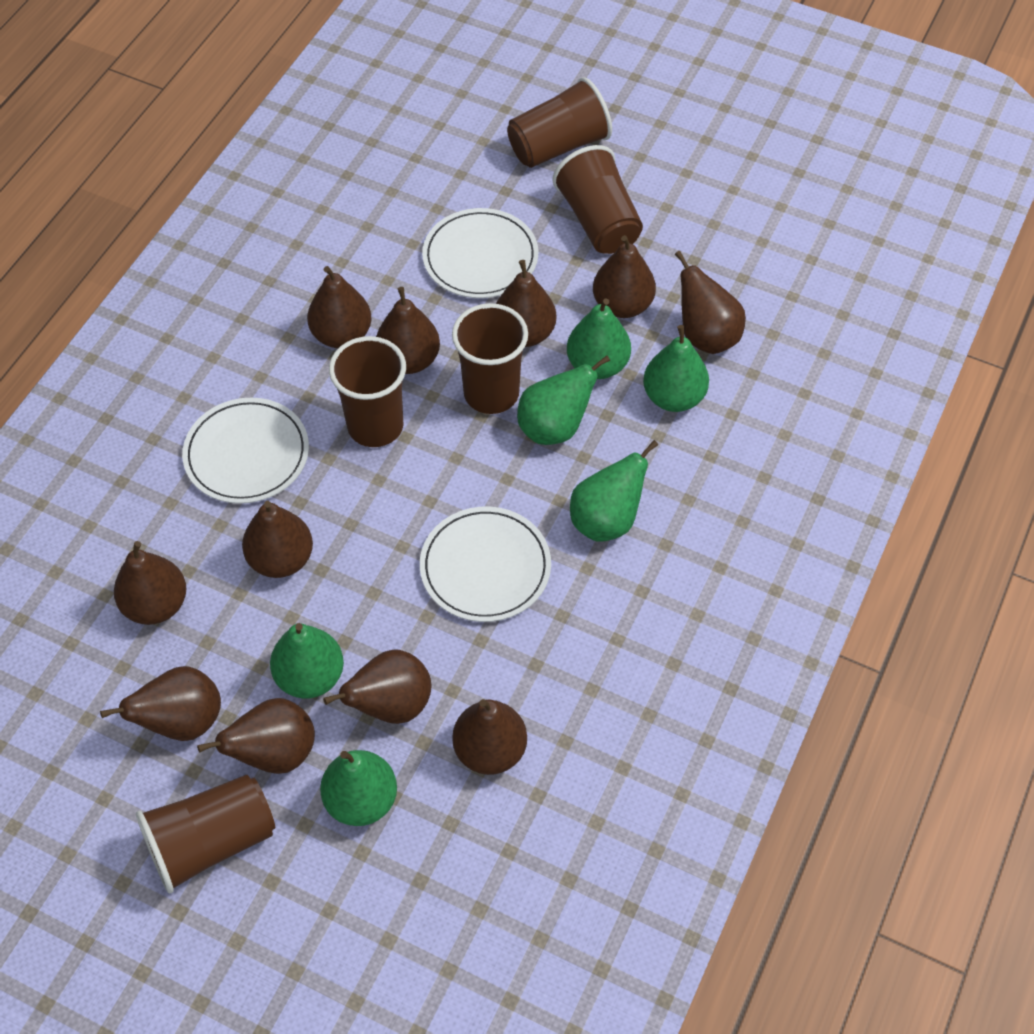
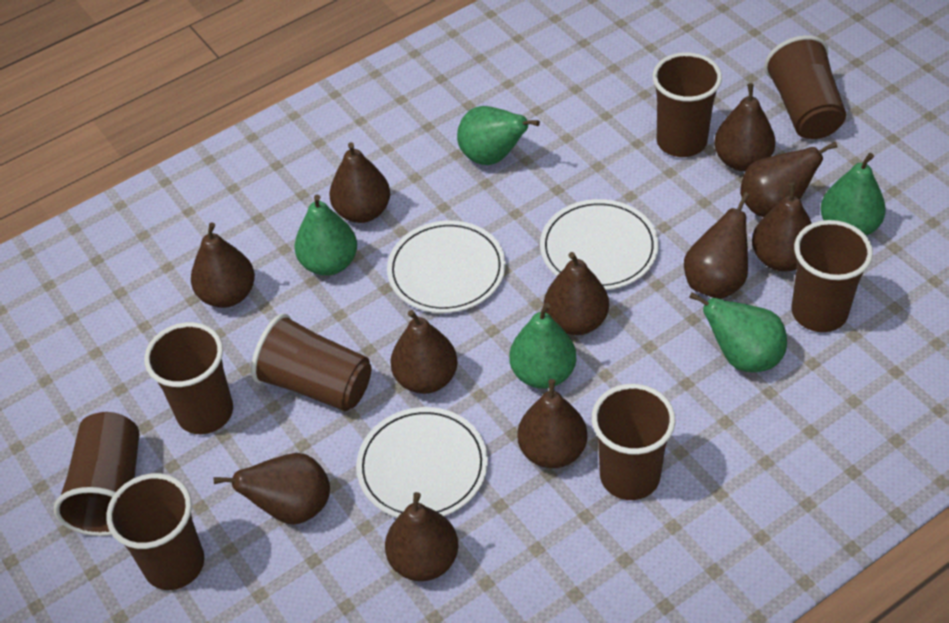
brown cup: 5 -> 8
green pear: 6 -> 5

